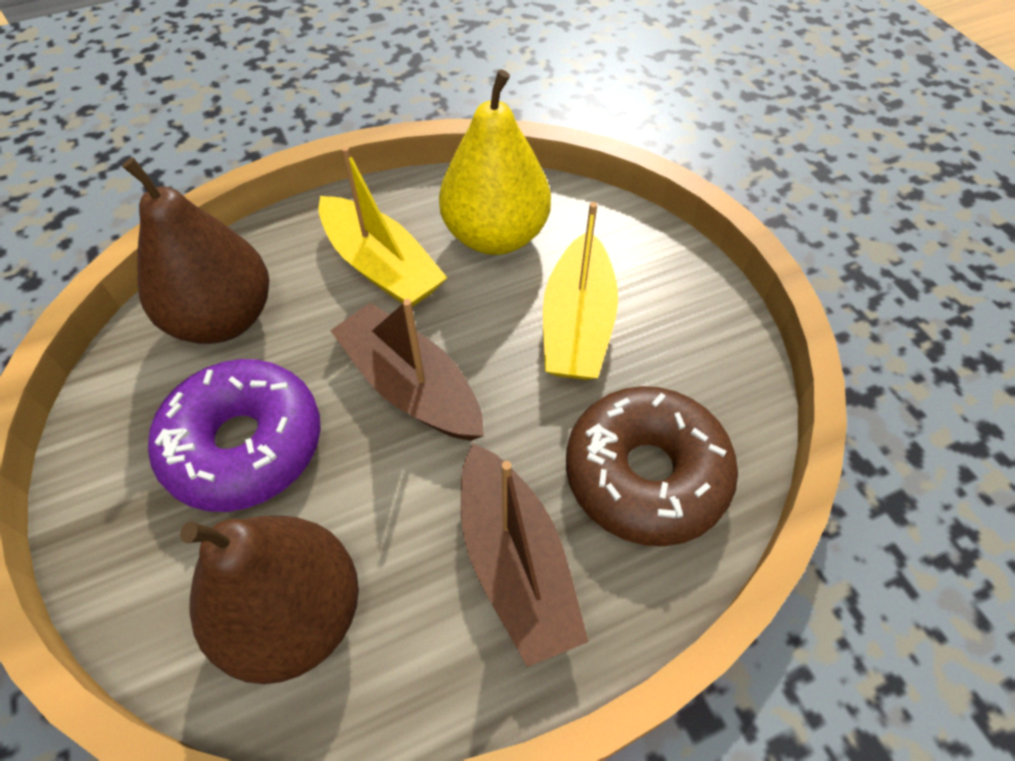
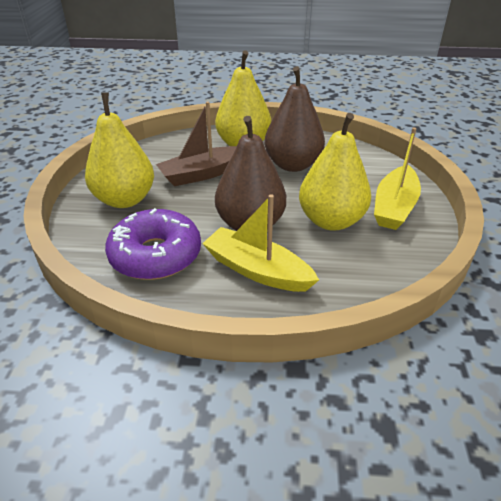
brown boat: 2 -> 1
brown donut: 1 -> 0
yellow pear: 1 -> 3

